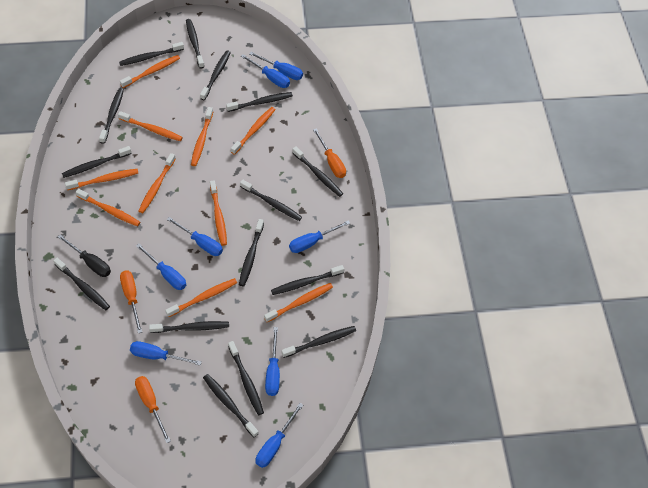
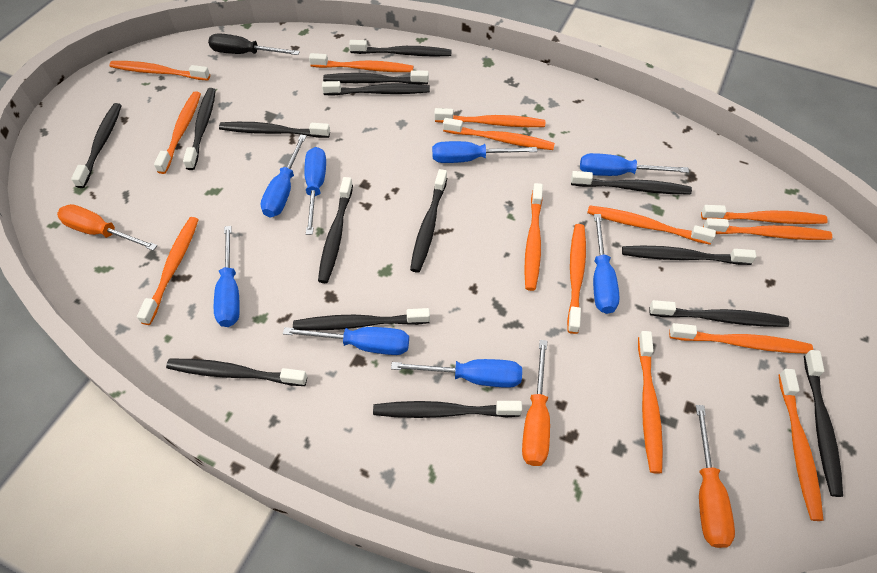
orange toothbrush: 10 -> 14

